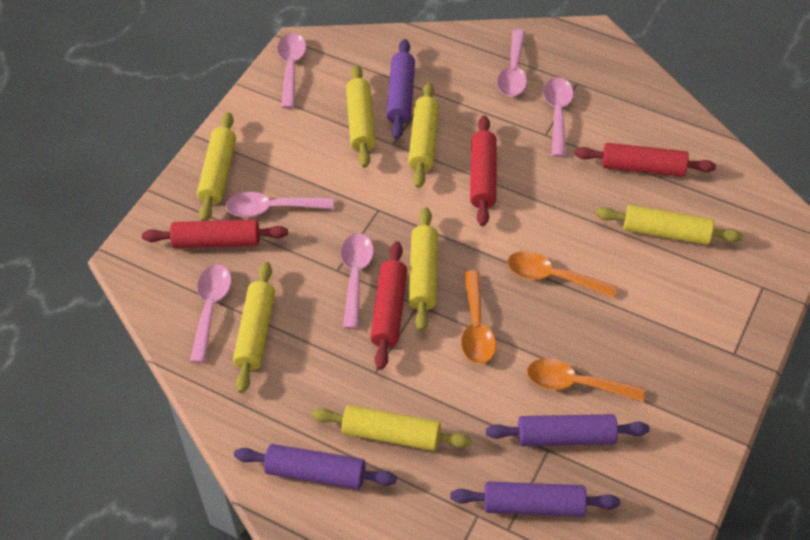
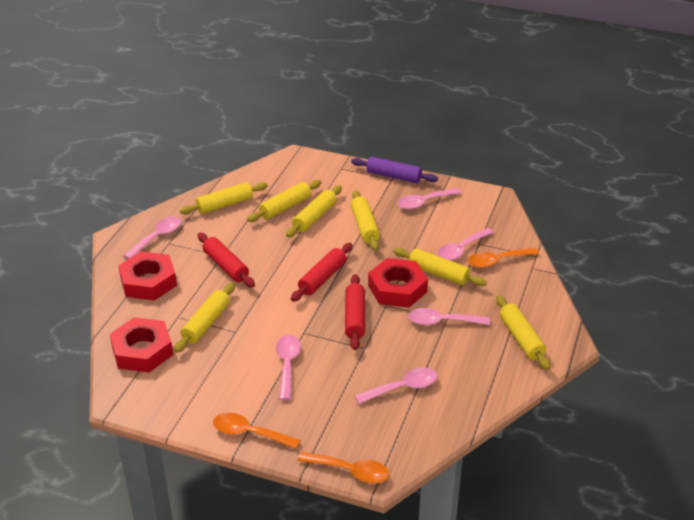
purple rolling pin: 4 -> 1
red nut: 0 -> 3
red rolling pin: 4 -> 3

